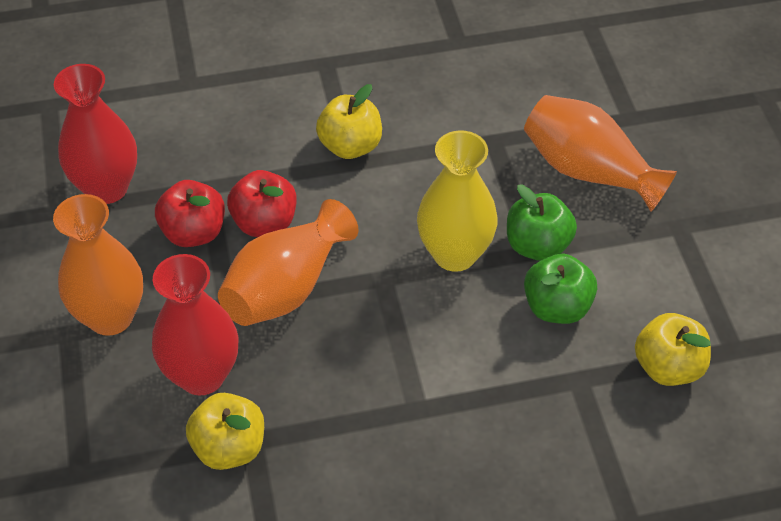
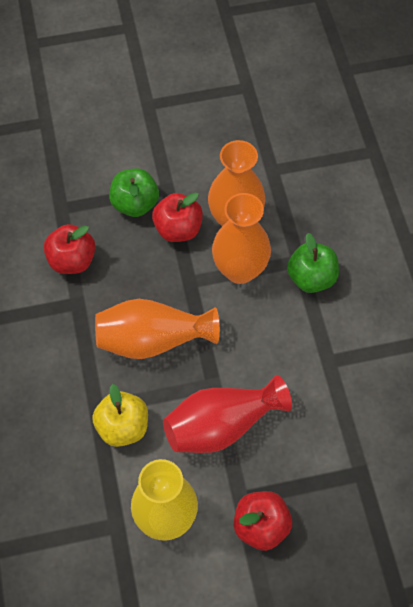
red apple: 2 -> 3
red vase: 2 -> 1
yellow apple: 3 -> 1

